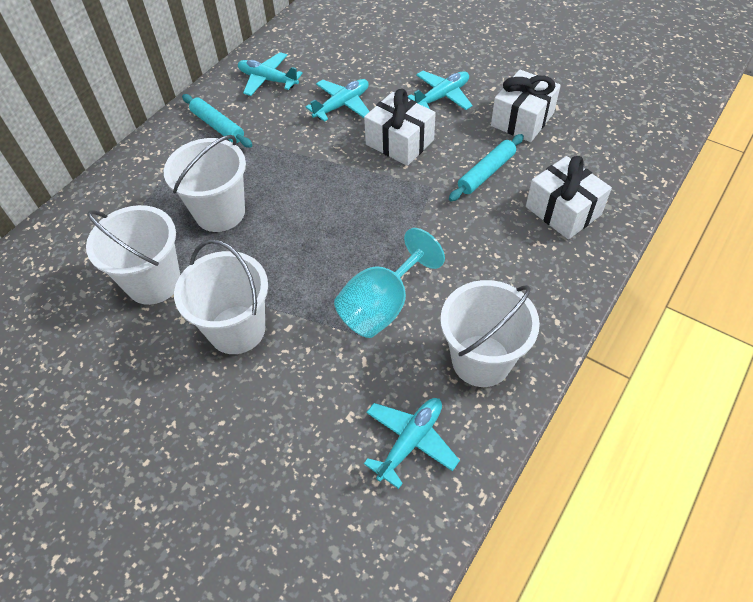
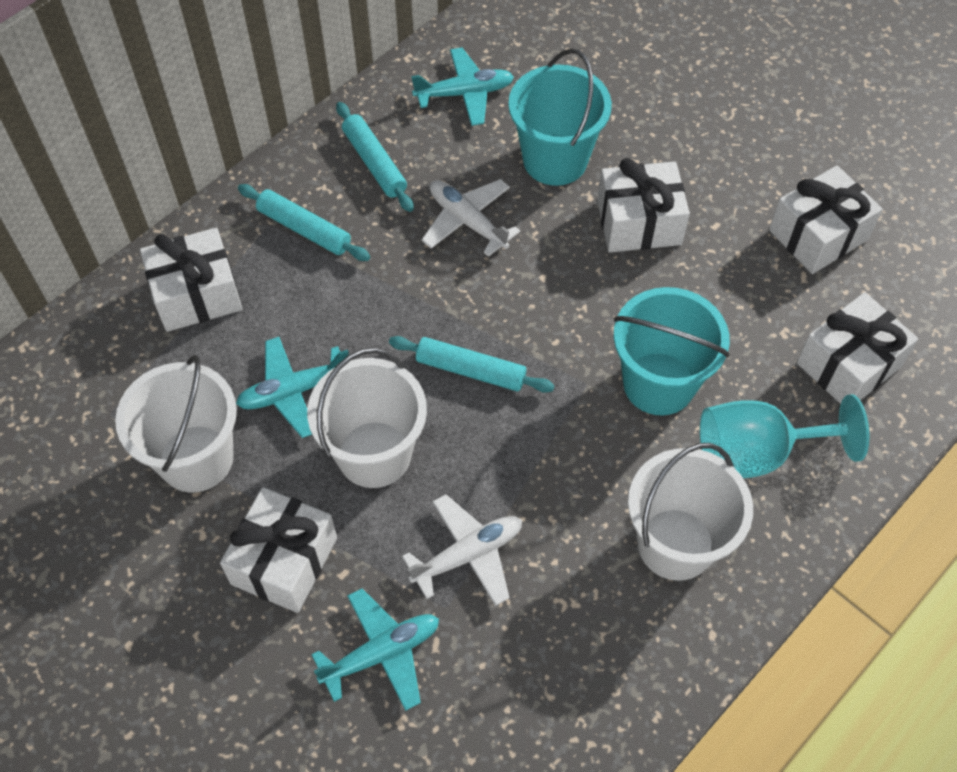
turquoise bucket: 0 -> 2
turquoise plane: 4 -> 3
turquoise rolling pin: 2 -> 3
white bucket: 4 -> 3
white gift: 3 -> 5
white plane: 0 -> 2

